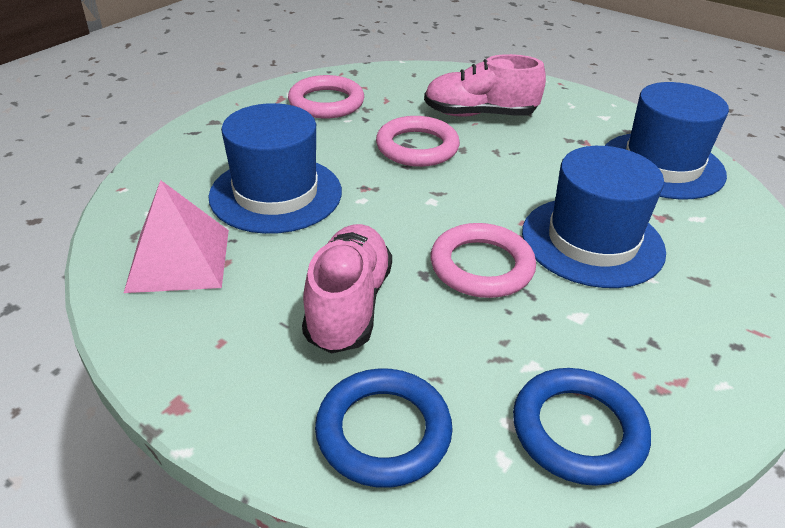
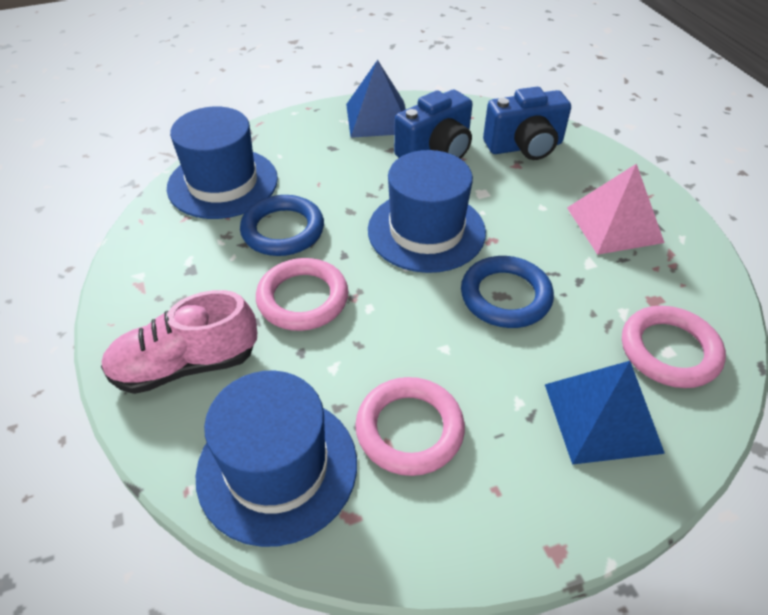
blue camera: 0 -> 2
blue pyramid: 0 -> 2
pink shoe: 2 -> 1

